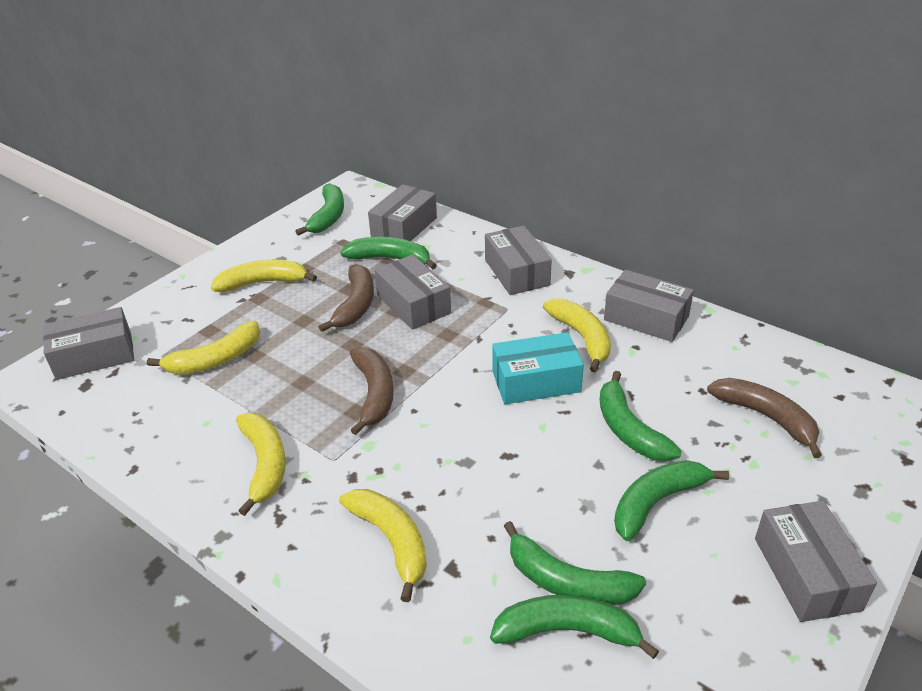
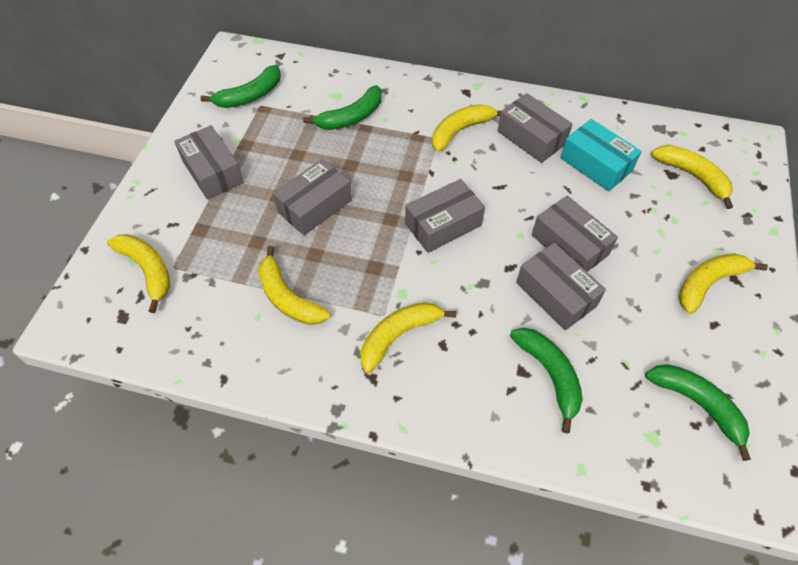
brown banana: 3 -> 0
green banana: 6 -> 4
yellow banana: 5 -> 6

